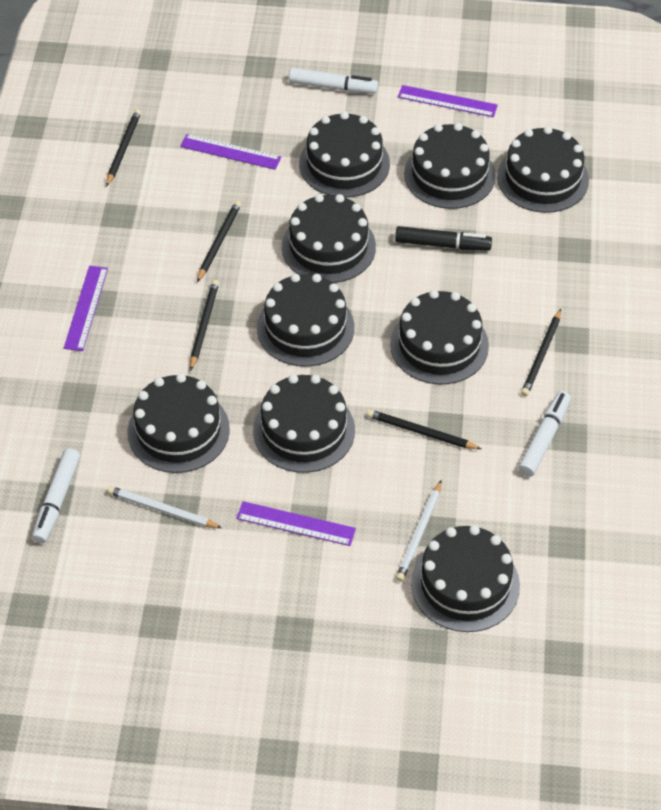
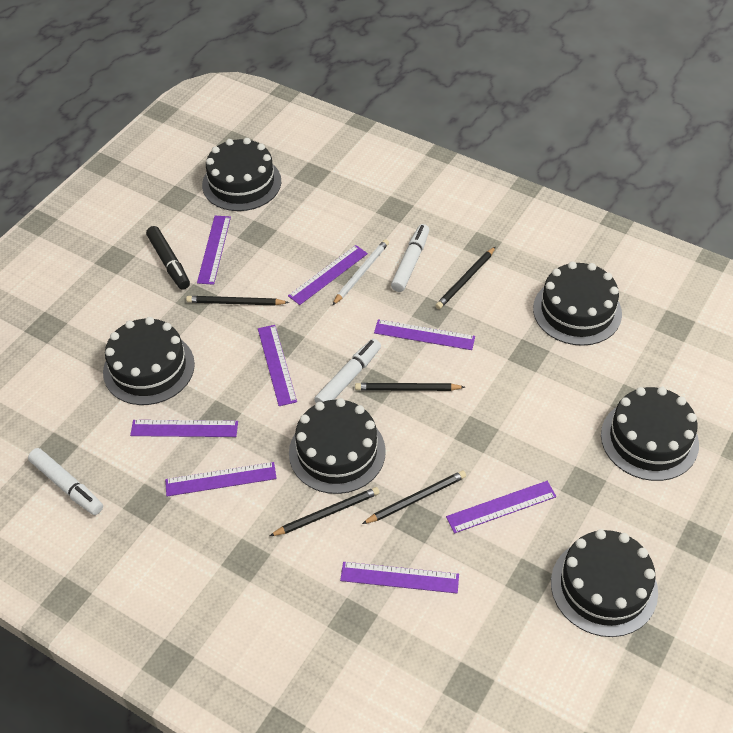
black cake: 9 -> 6
purple ruler: 4 -> 8
white pencil: 2 -> 1

